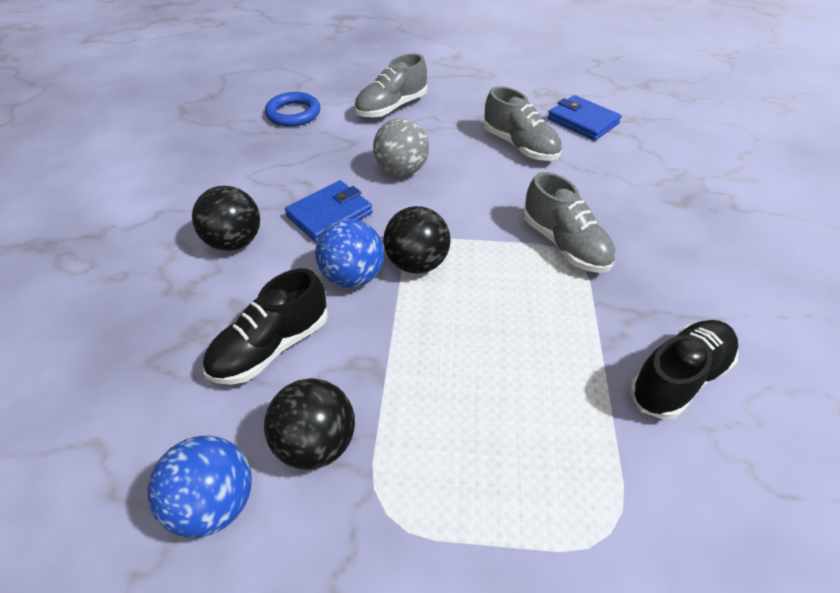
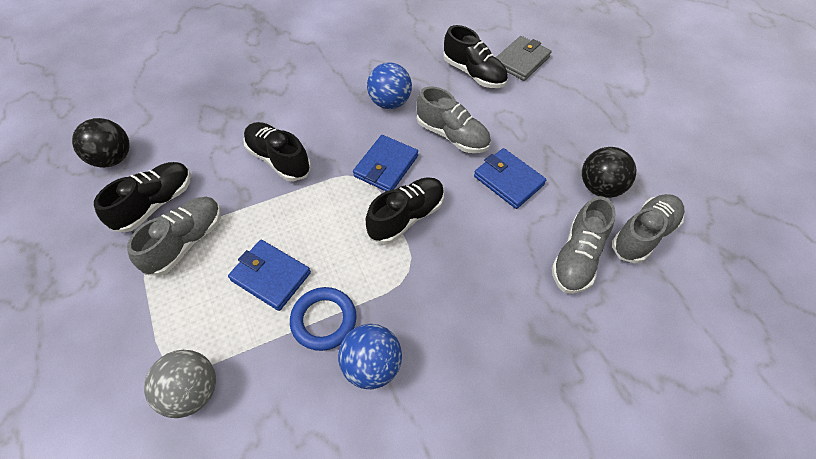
black ball: 3 -> 2
black shoe: 2 -> 4
blue wallet: 2 -> 3
grey shoe: 3 -> 4
grey wallet: 0 -> 1

